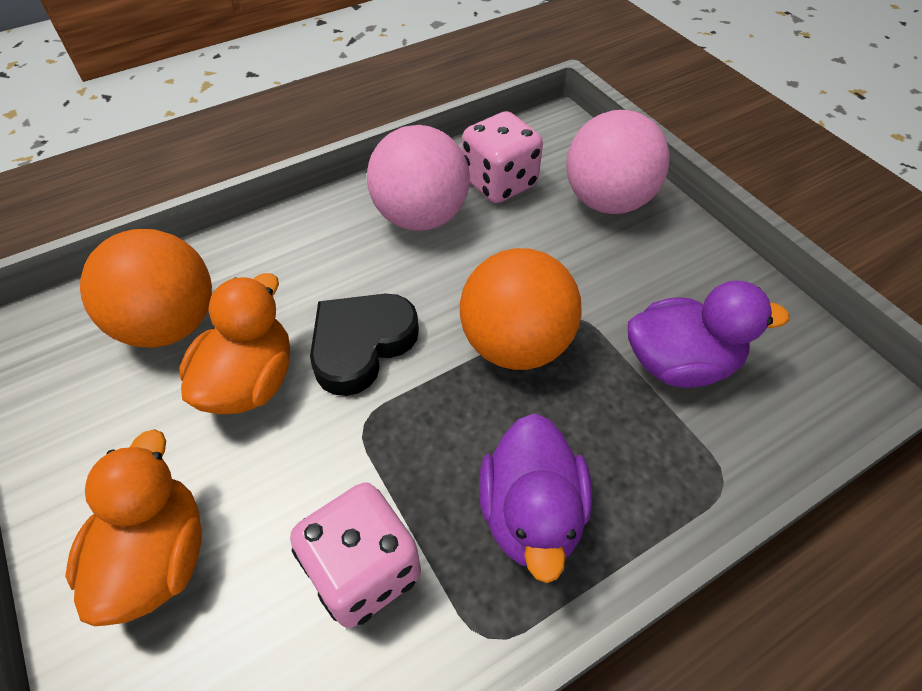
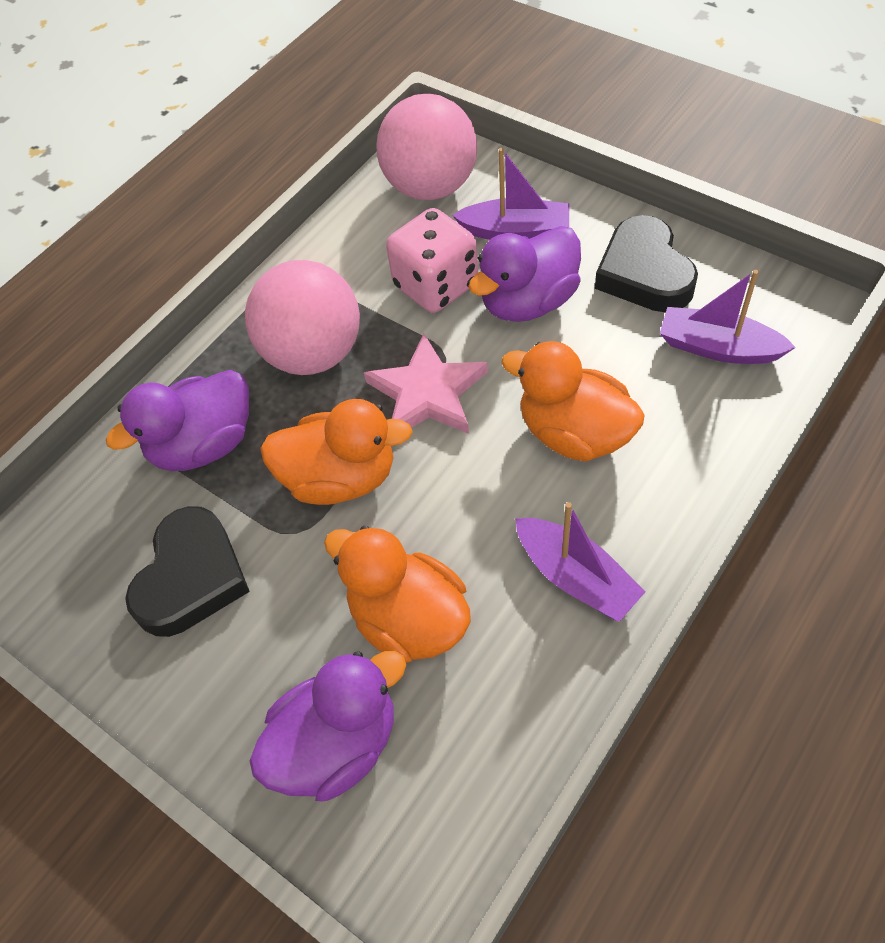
black heart: 1 -> 2
orange ball: 2 -> 0
orange duck: 2 -> 3
pink dice: 2 -> 1
pink star: 0 -> 1
purple boat: 0 -> 3
purple duck: 2 -> 3

